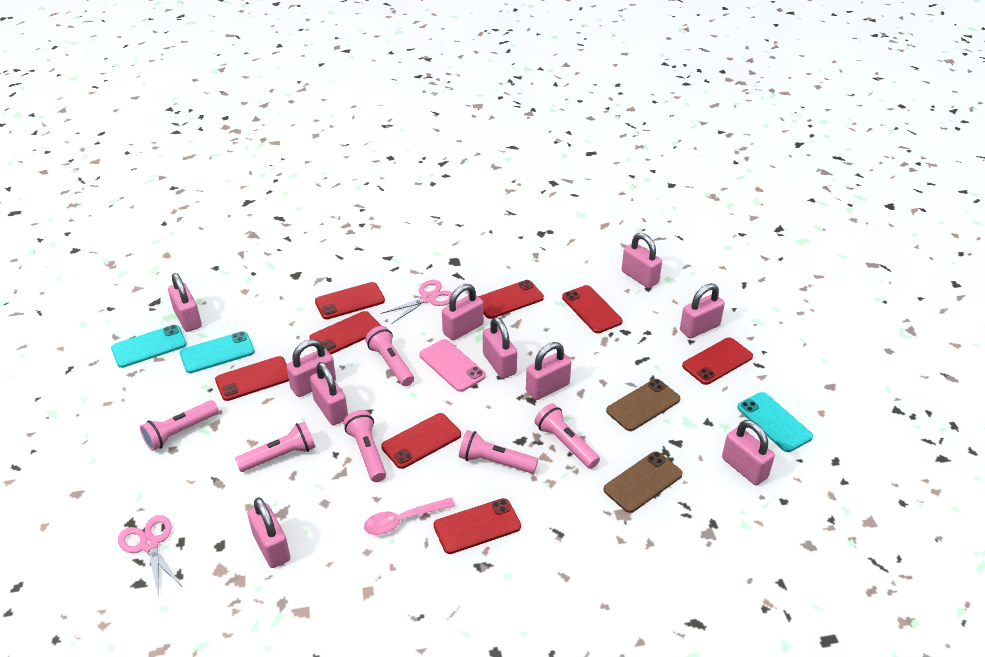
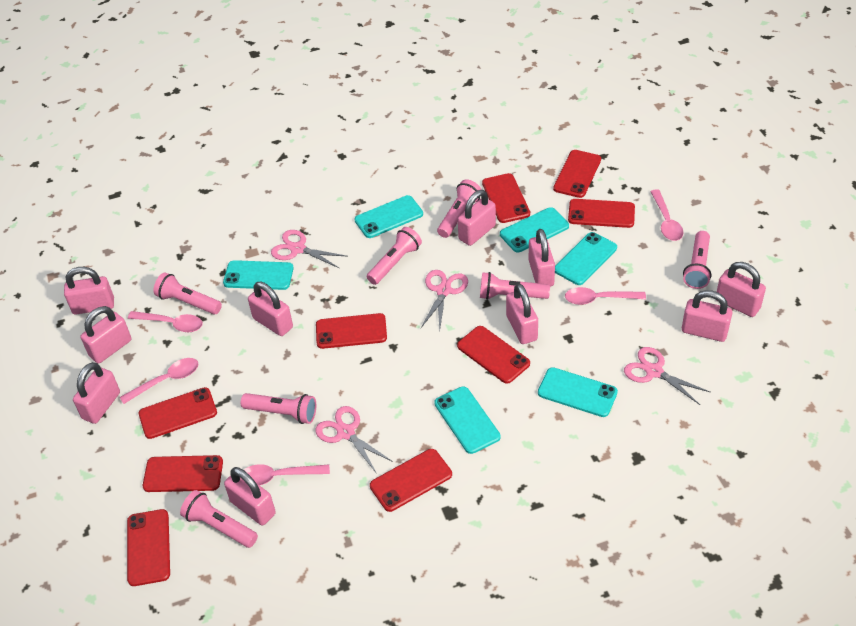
brown phone: 2 -> 0
pink flashlight: 6 -> 7
pink phone: 1 -> 0
pink scissors: 2 -> 4
pink spoon: 1 -> 5
red phone: 8 -> 9
turquoise phone: 3 -> 6

